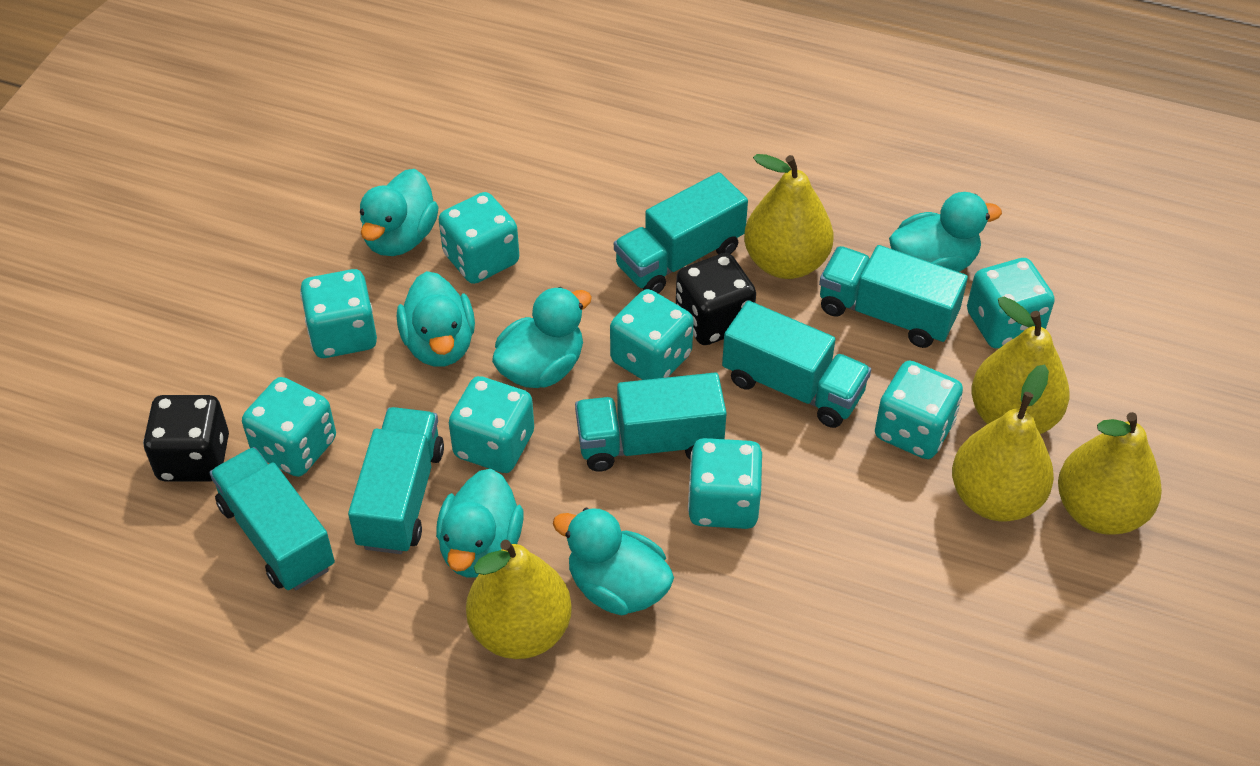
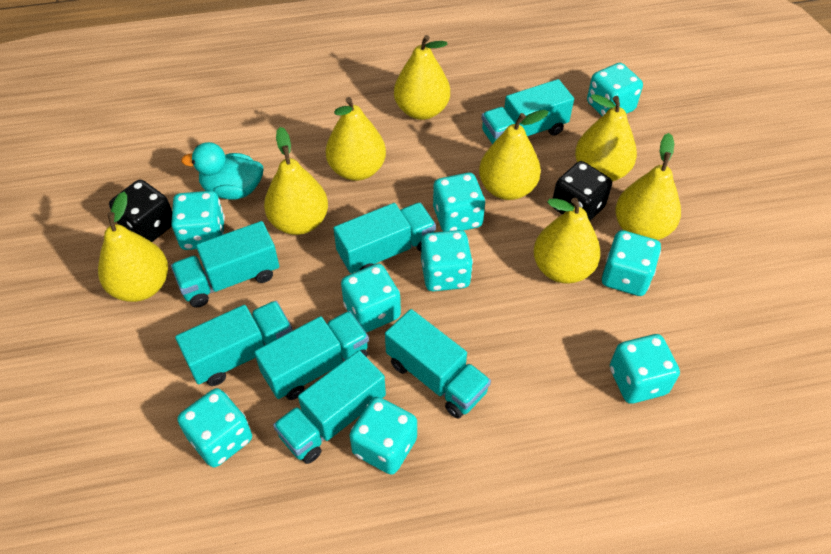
turquoise dice: 8 -> 9
turquoise duck: 6 -> 1
turquoise truck: 6 -> 7
yellow pear: 5 -> 8

